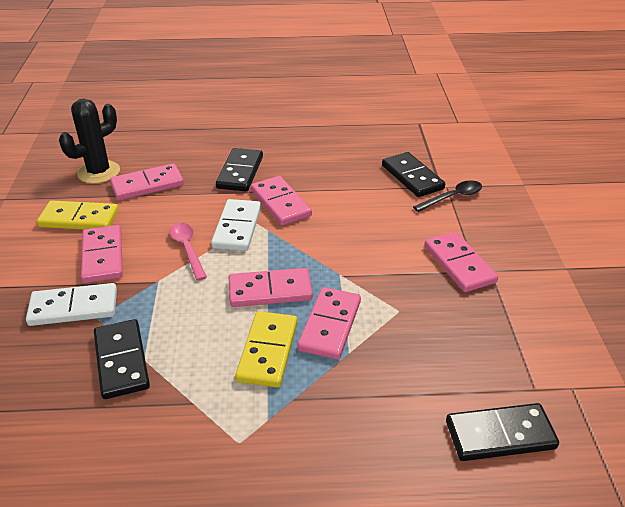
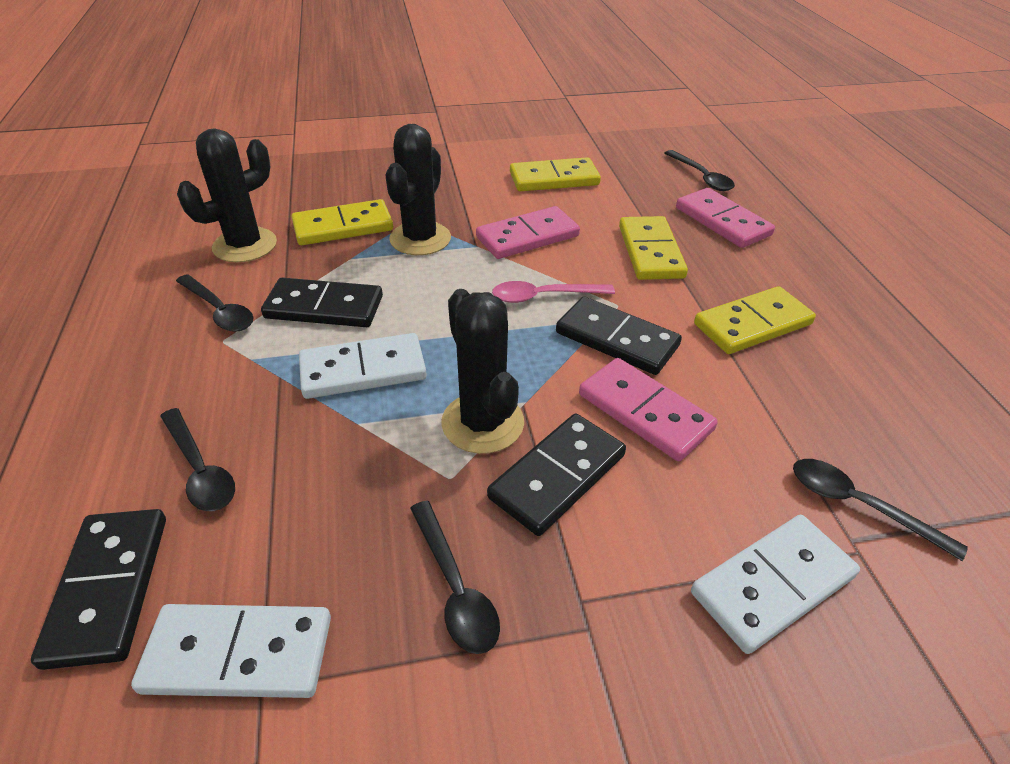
black cactus: 1 -> 3
black spoon: 1 -> 5
pink domino: 6 -> 3
white domino: 2 -> 3
yellow domino: 2 -> 4

